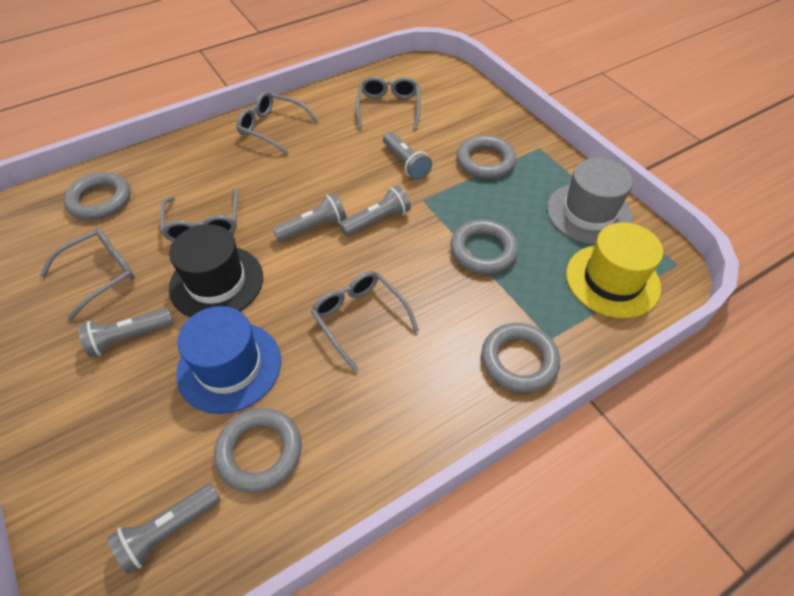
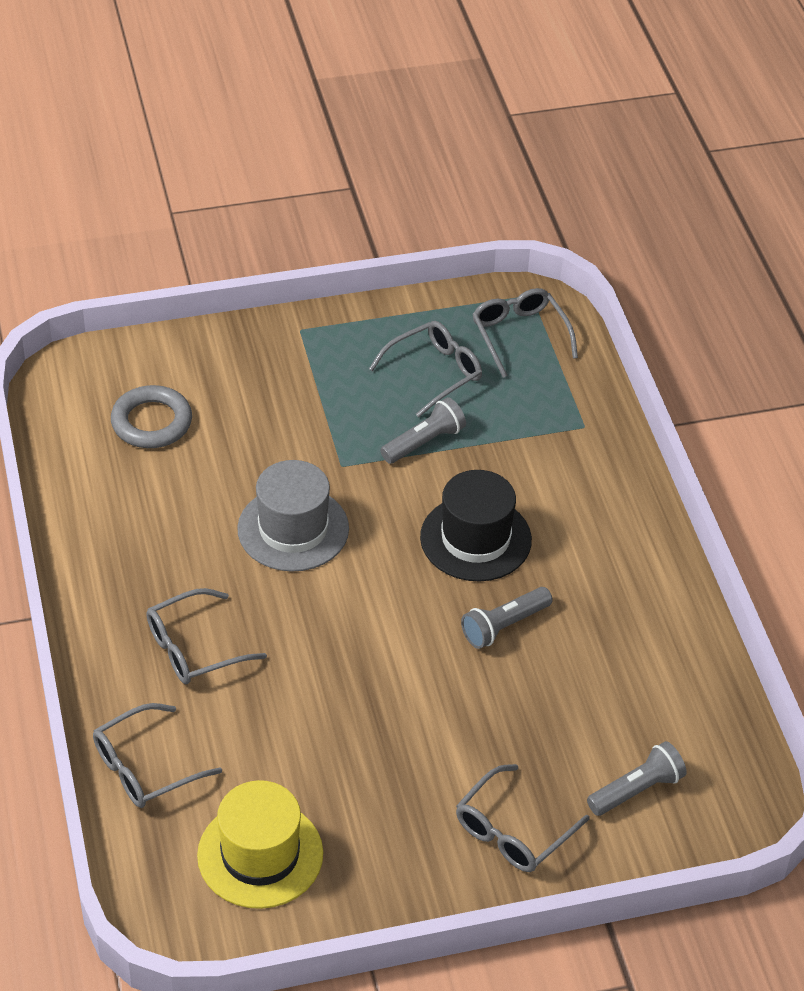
blue hat: 1 -> 0
grey flashlight: 5 -> 3
grey ring: 5 -> 1

